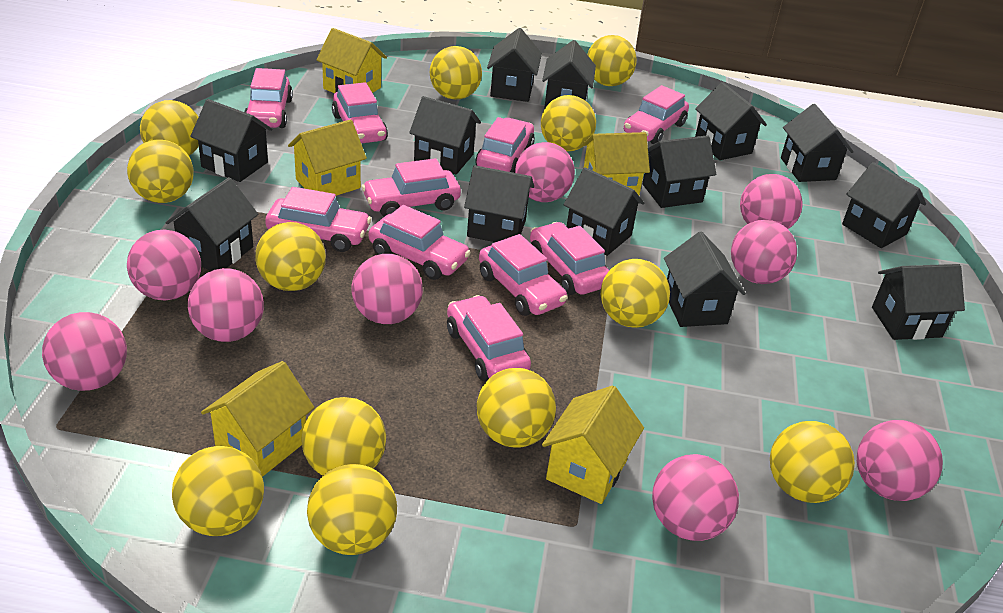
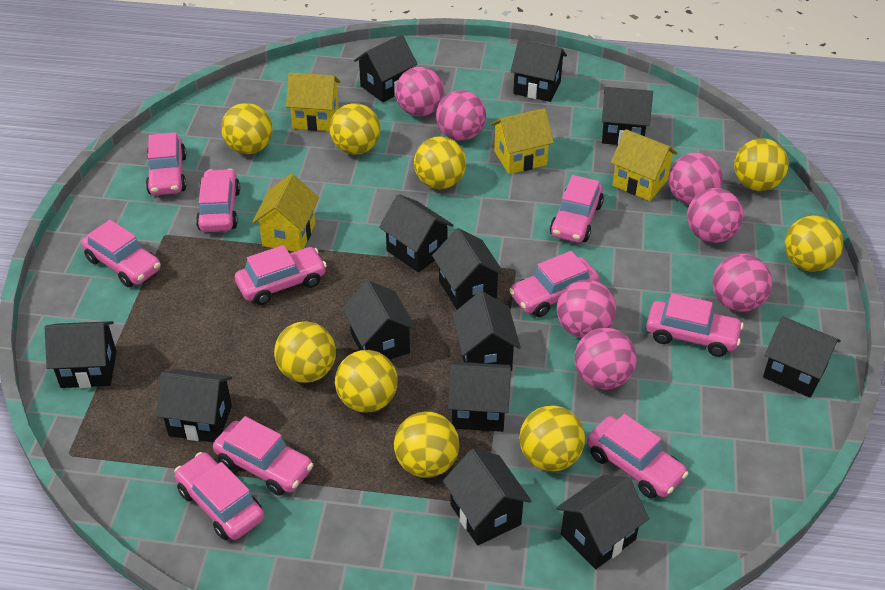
pink ball: 9 -> 7
yellow ball: 12 -> 9
yellow house: 5 -> 4

